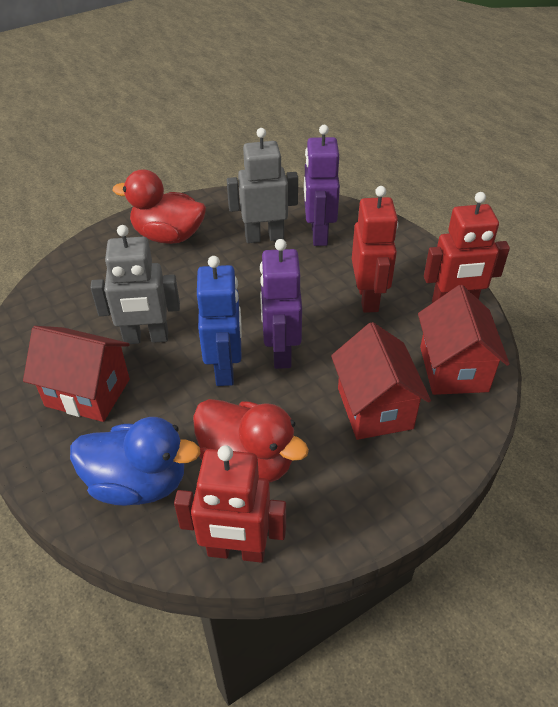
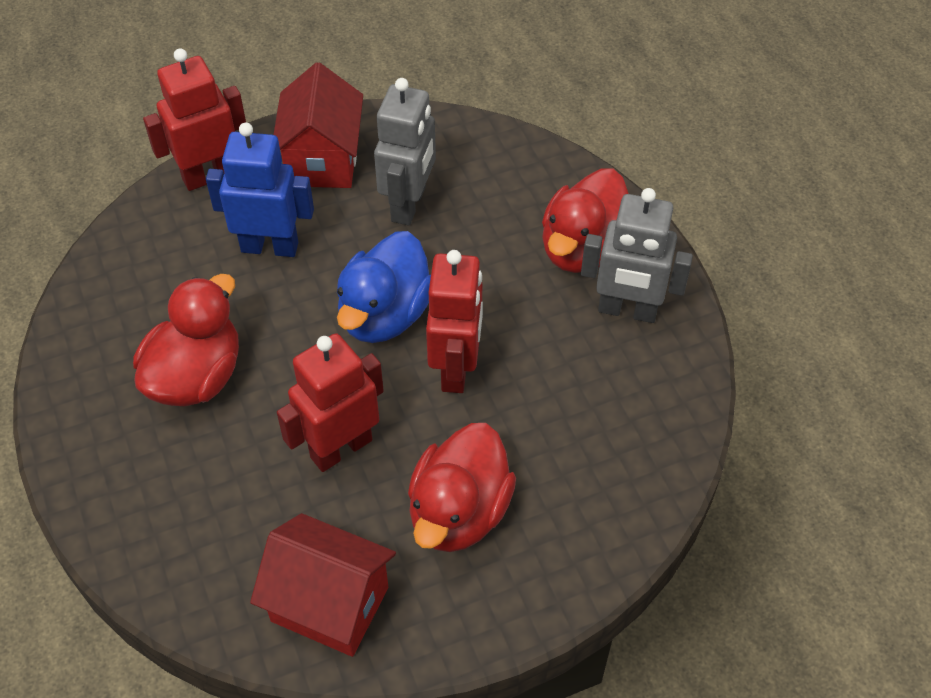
purple robot: 2 -> 0
red duck: 2 -> 3
red house: 3 -> 2

